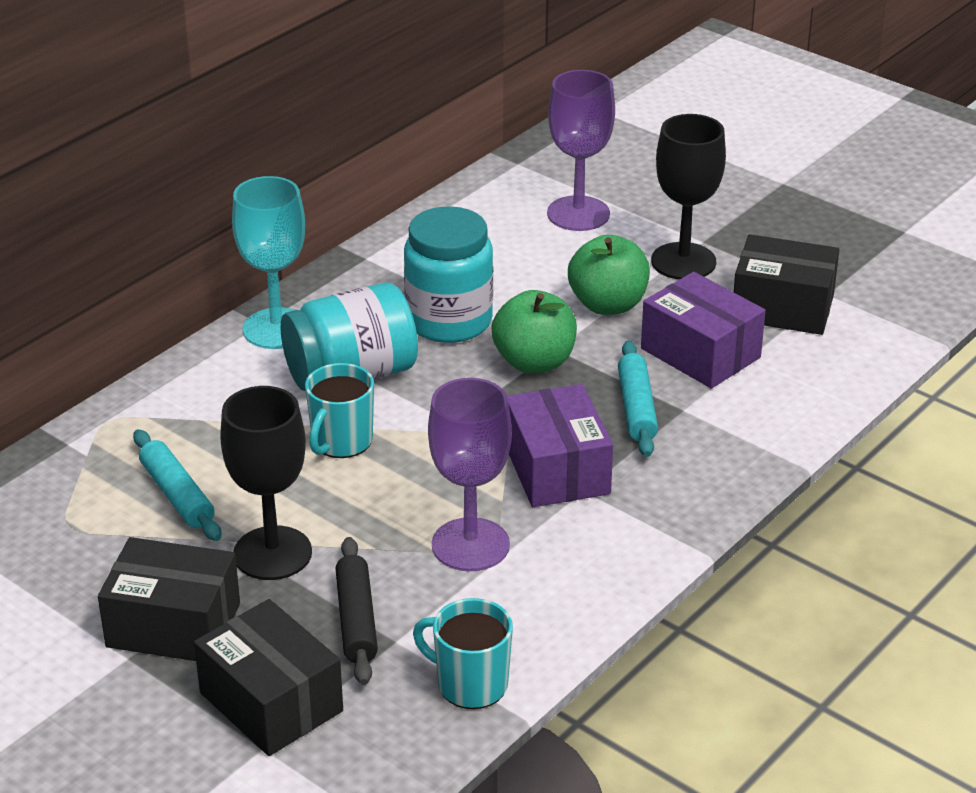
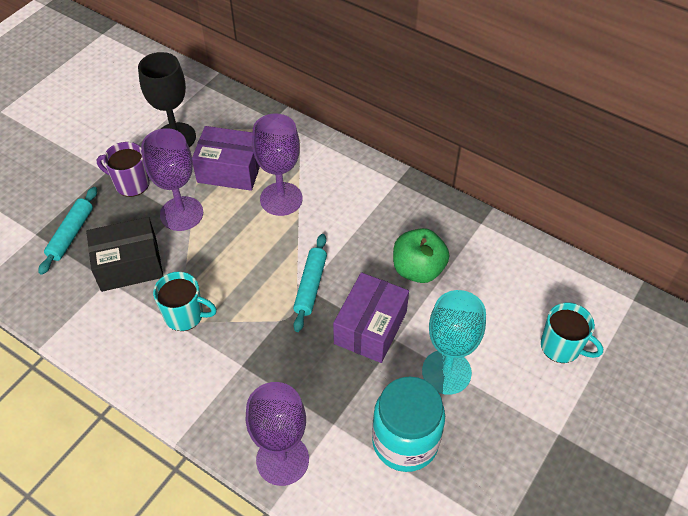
black box: 3 -> 1
black goblet: 2 -> 1
black rolling pin: 1 -> 0
green apple: 2 -> 1
purple goblet: 2 -> 3
purple mug: 0 -> 1
turquoise jar: 2 -> 1

